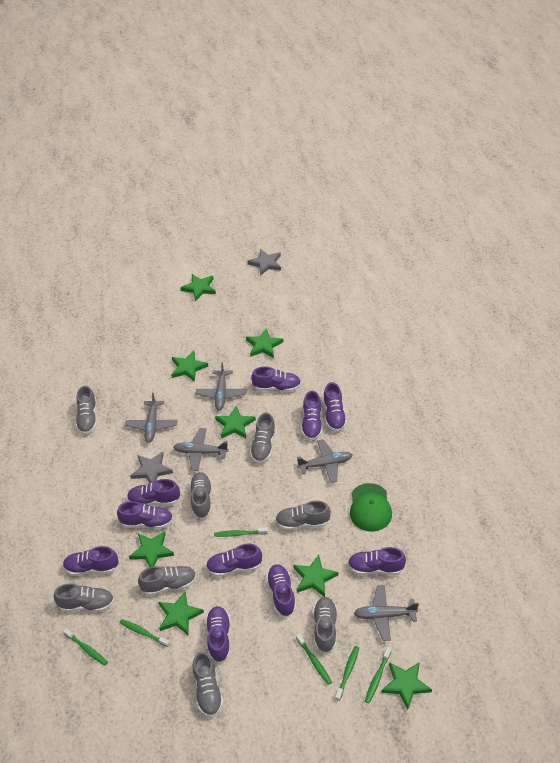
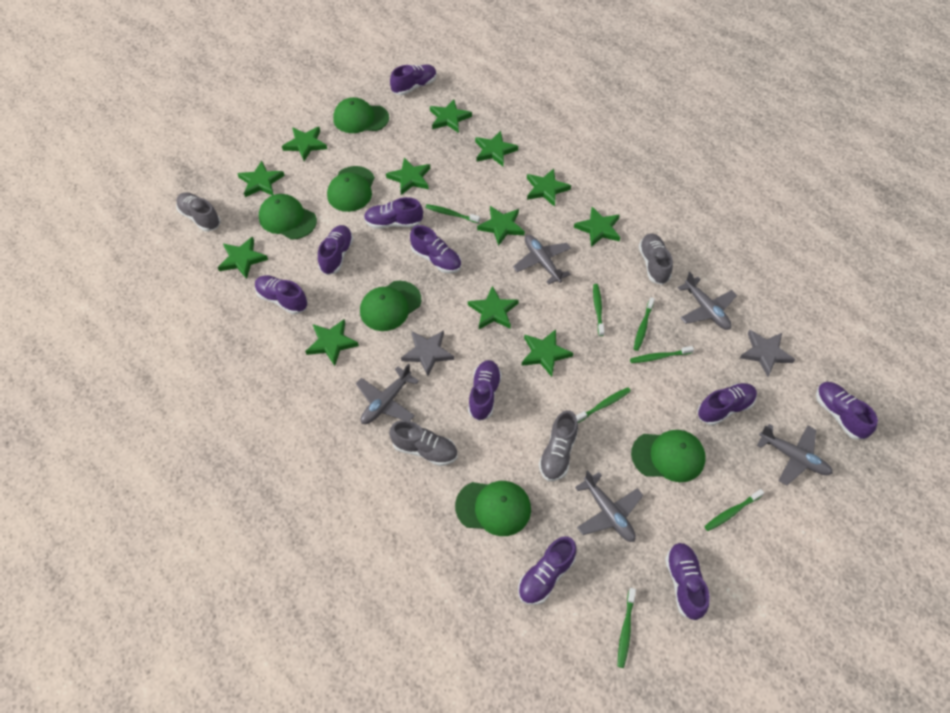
green cap: 1 -> 6
green star: 8 -> 12
green toothbrush: 6 -> 7
grey shoe: 8 -> 4

